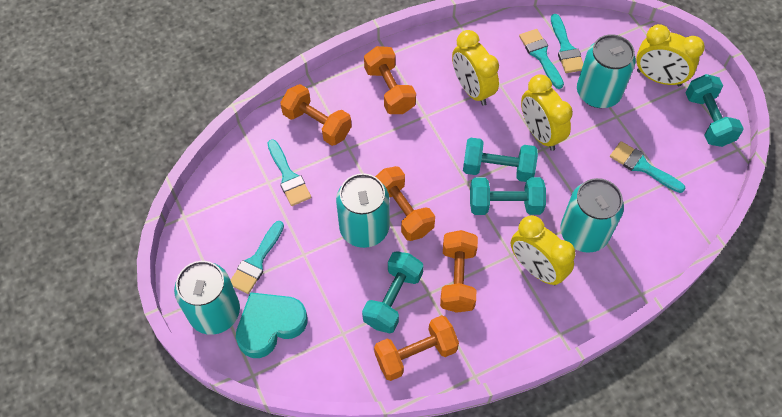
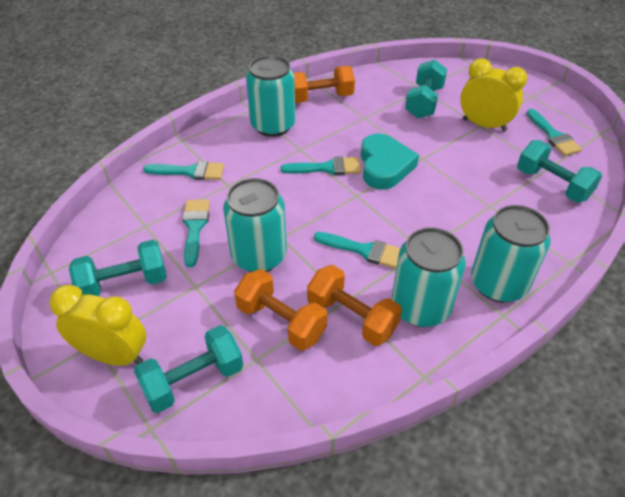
orange dumbbell: 5 -> 3
yellow clock: 4 -> 2

